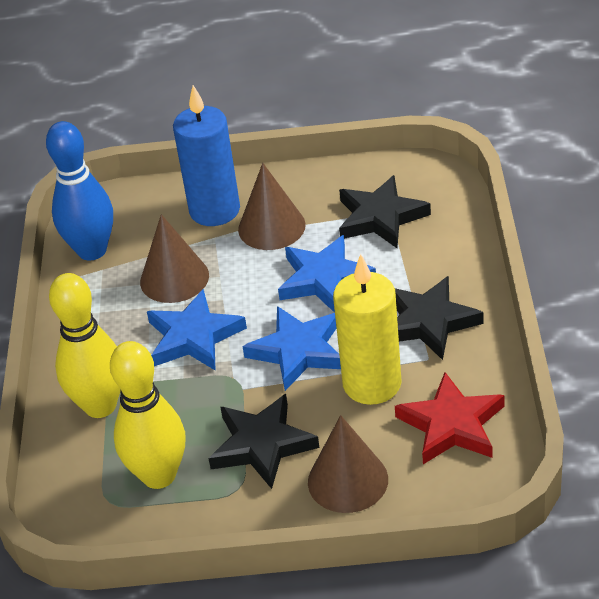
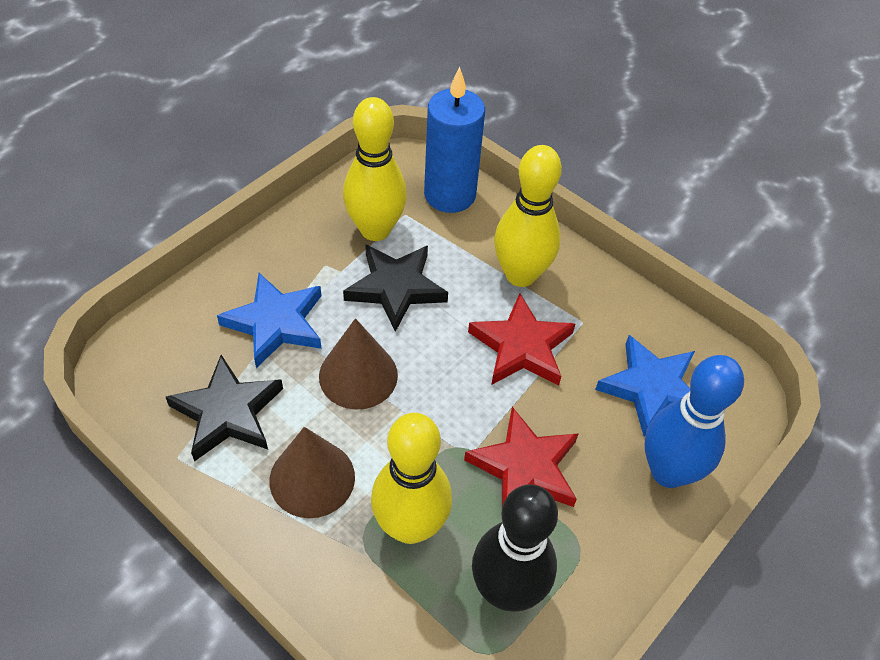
black bowling pin: 0 -> 1
black star: 3 -> 2
blue star: 3 -> 2
brown cone: 3 -> 2
red star: 1 -> 2
yellow bowling pin: 2 -> 3
yellow candle: 1 -> 0

